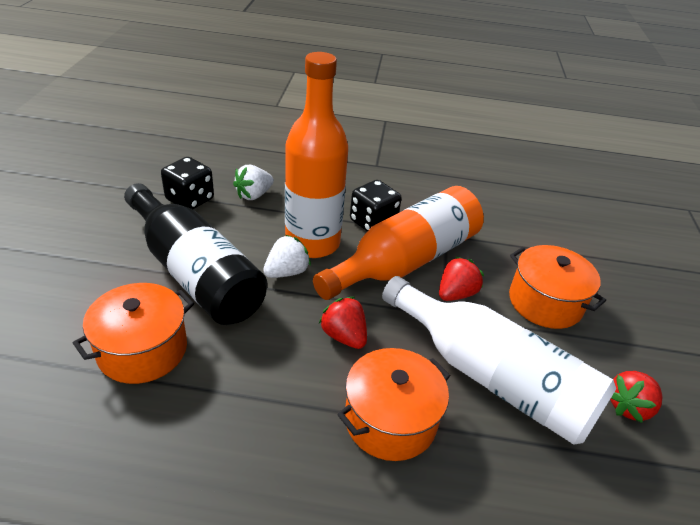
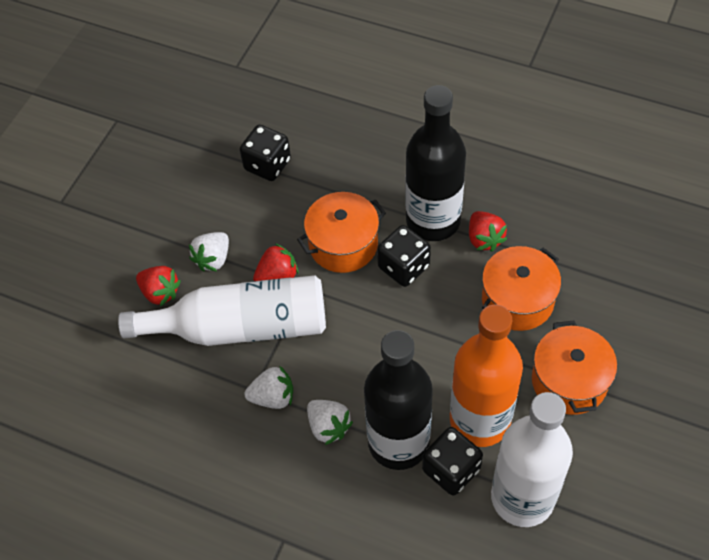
black bottle: 1 -> 2
black dice: 2 -> 3
orange bottle: 2 -> 1
white bottle: 1 -> 2
white strawberry: 2 -> 3

